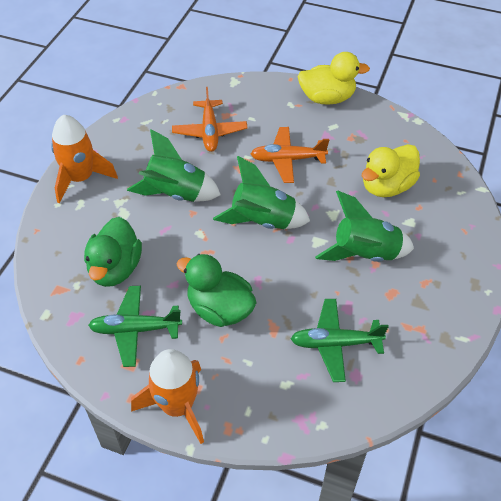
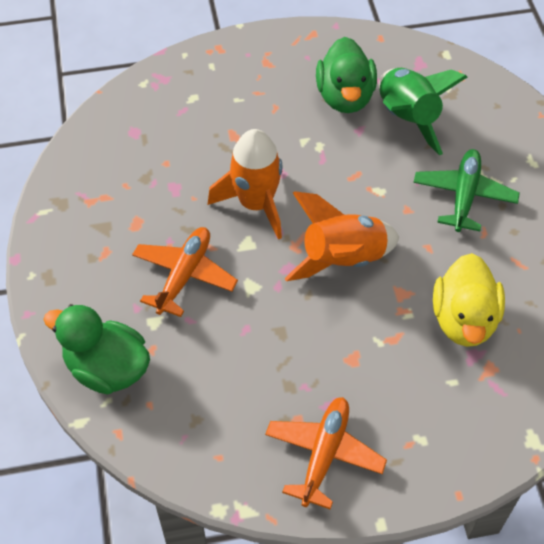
green plane: 2 -> 1
green rocket: 3 -> 1
yellow duck: 2 -> 1

